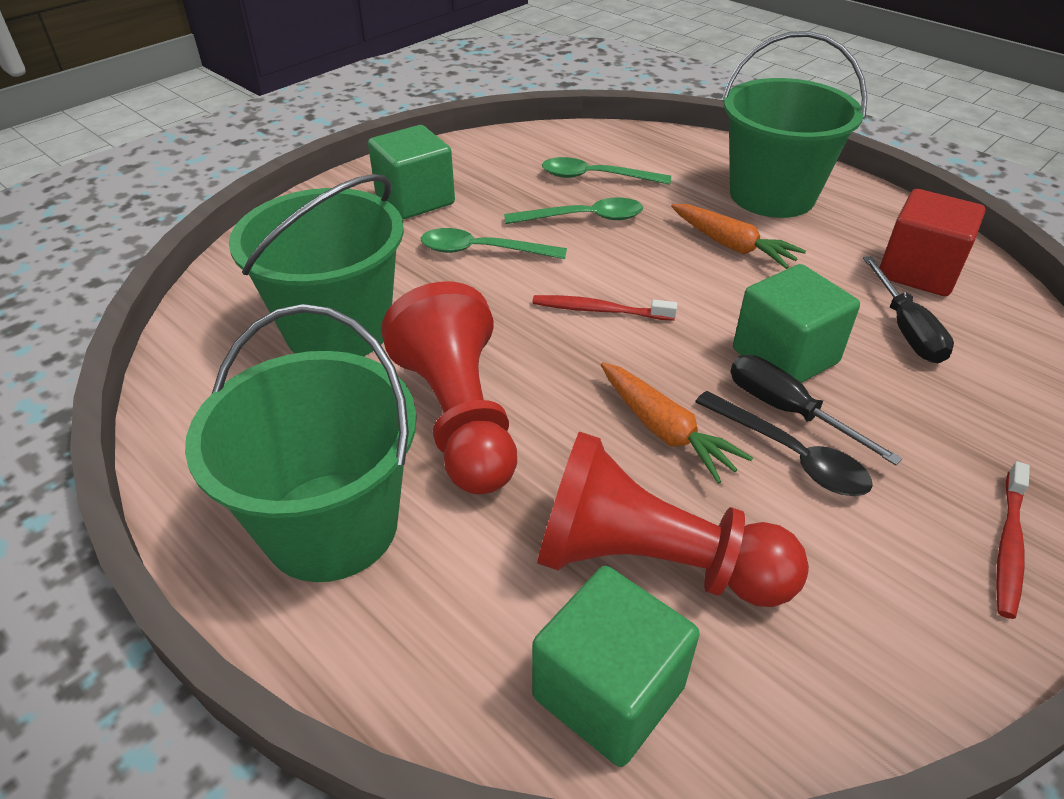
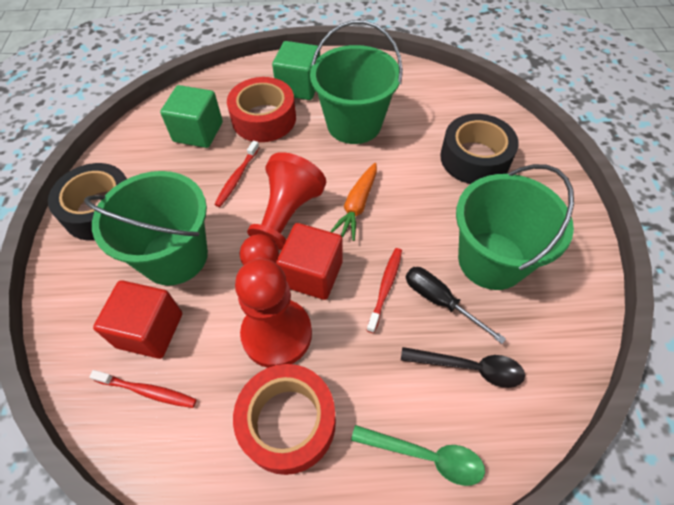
black screwdriver: 2 -> 1
black tape: 0 -> 2
green cube: 3 -> 2
green spoon: 3 -> 1
orange carrot: 2 -> 1
red cube: 1 -> 2
red tape: 0 -> 2
red toothbrush: 2 -> 3

